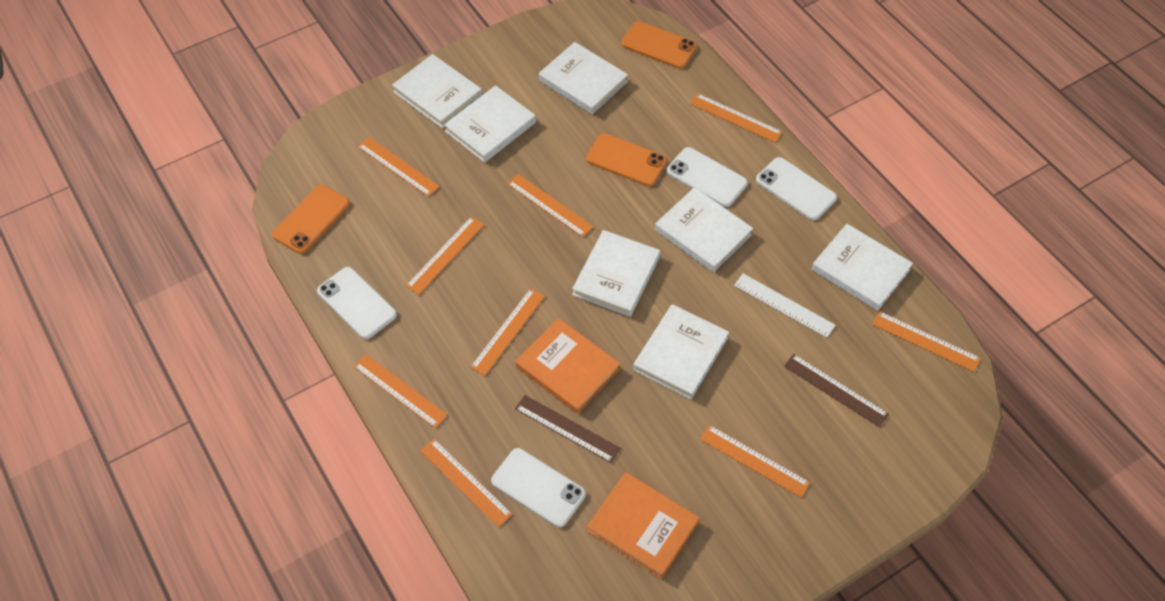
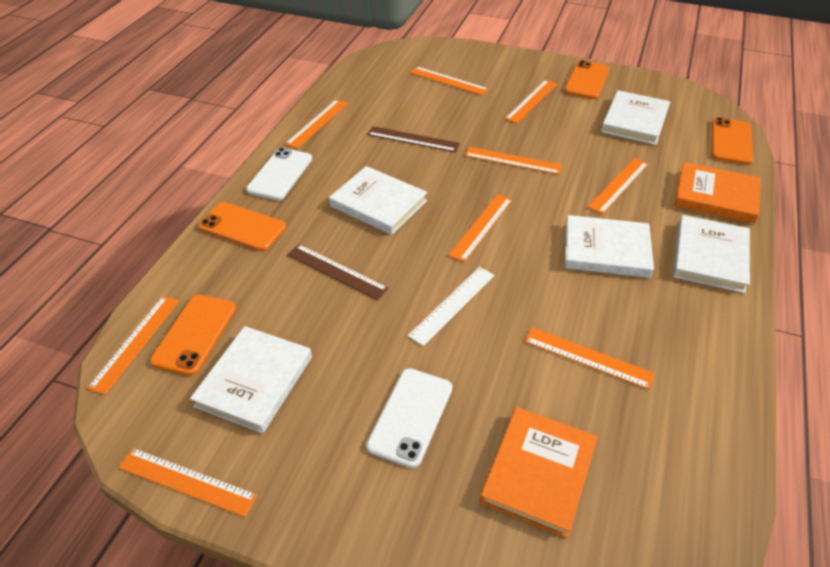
orange phone: 3 -> 4
white book: 7 -> 5
white phone: 4 -> 2

